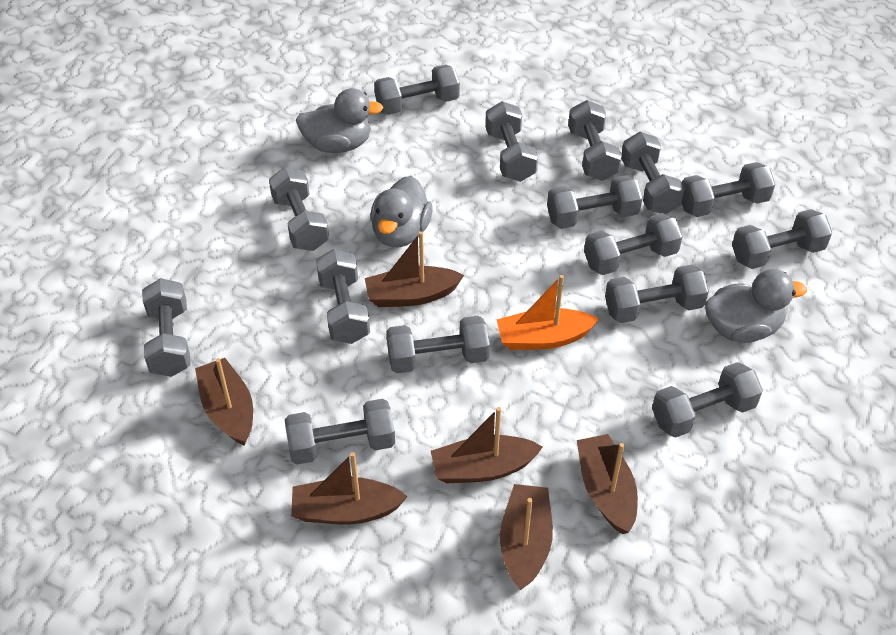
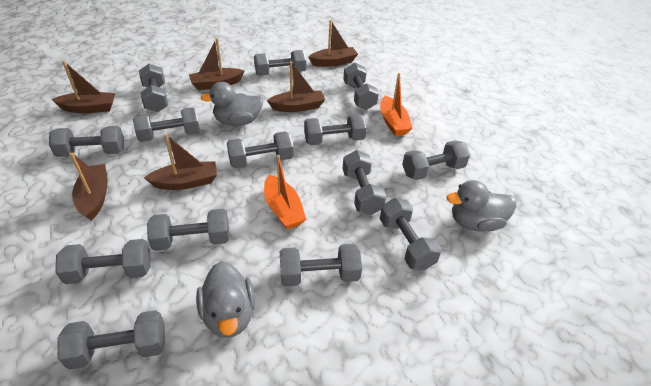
grey dumbbell: 15 -> 14
orange boat: 1 -> 2

